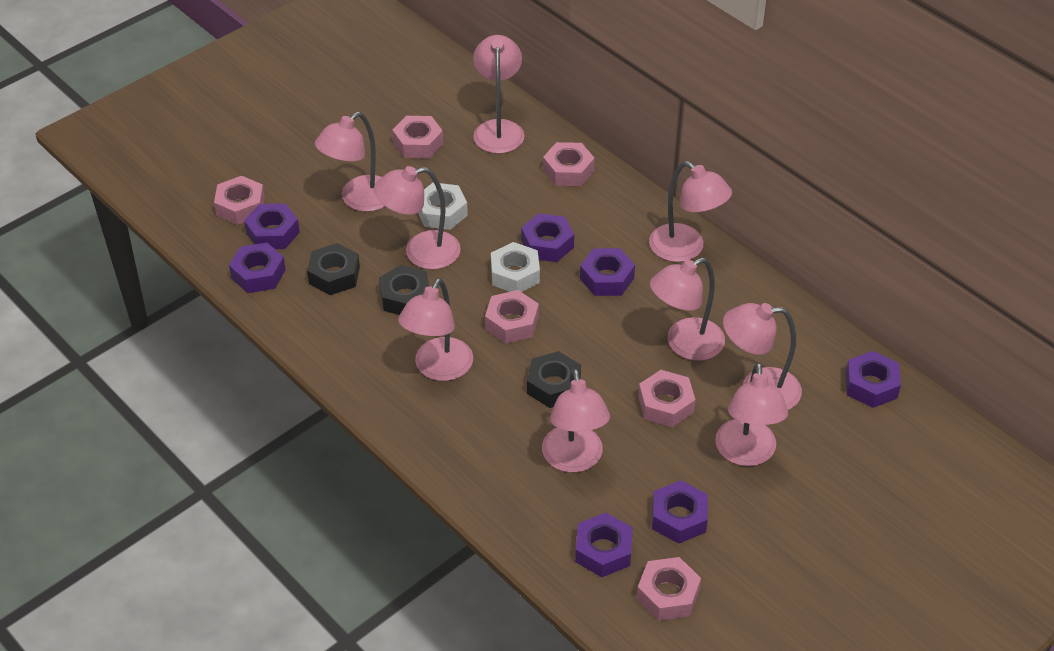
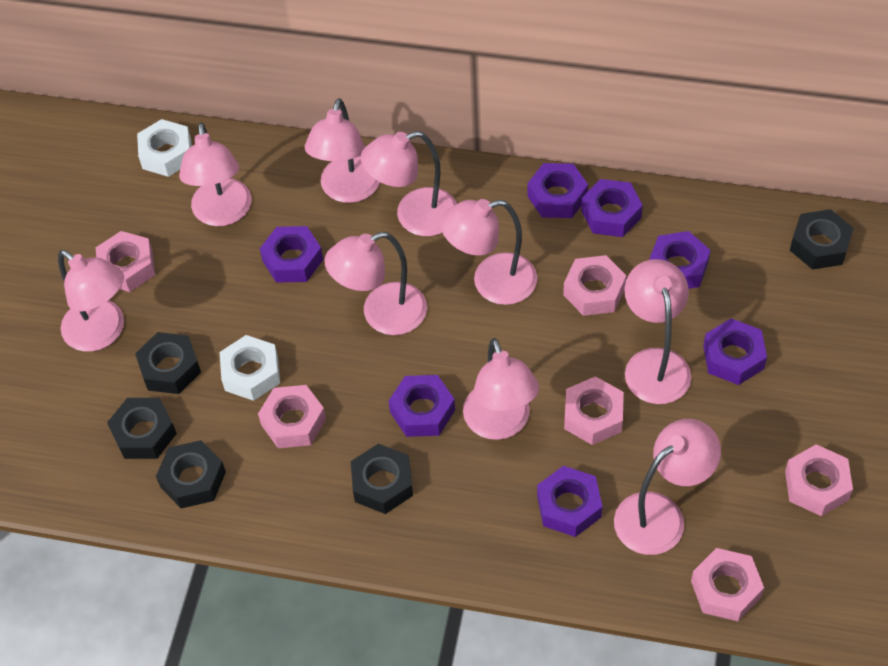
black nut: 3 -> 5

